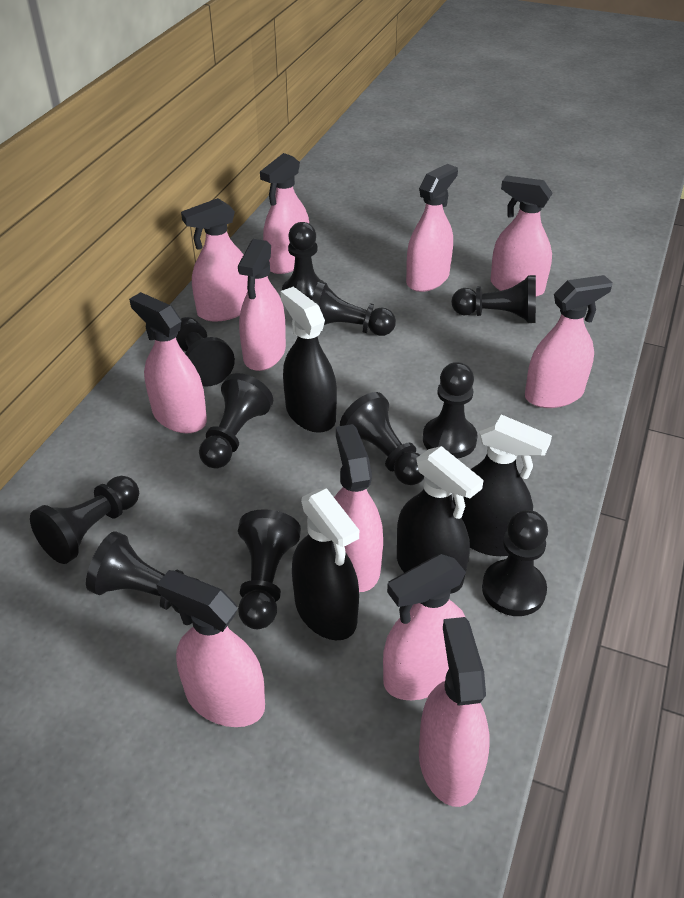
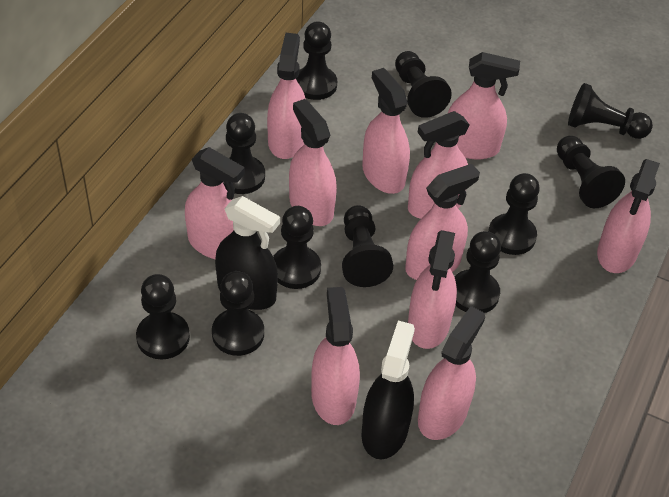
black spray bottle: 4 -> 2

